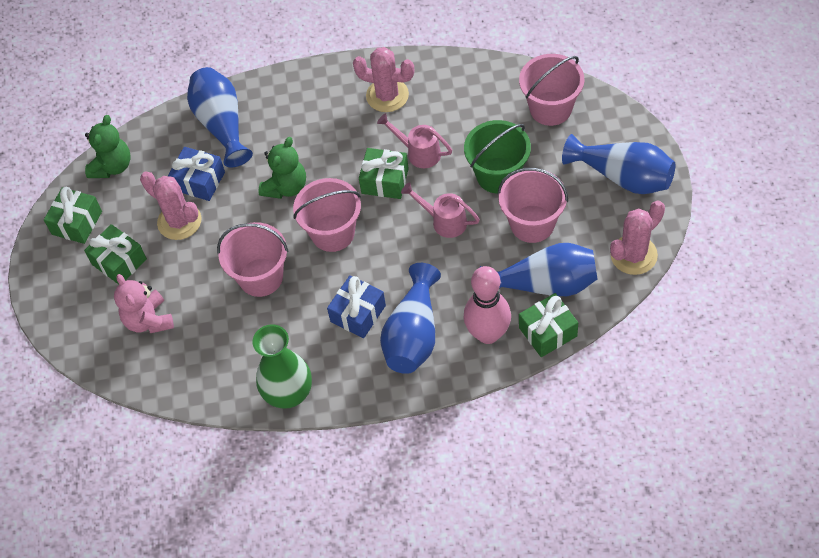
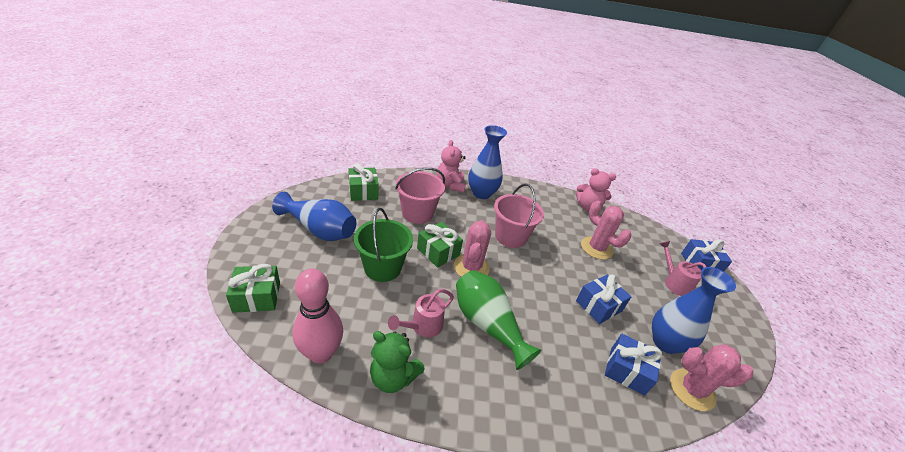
blue gift: 2 -> 3
blue vase: 4 -> 3
green gift: 4 -> 3
green teddy bear: 2 -> 1
pink bucket: 4 -> 2
pink teddy bear: 1 -> 2

